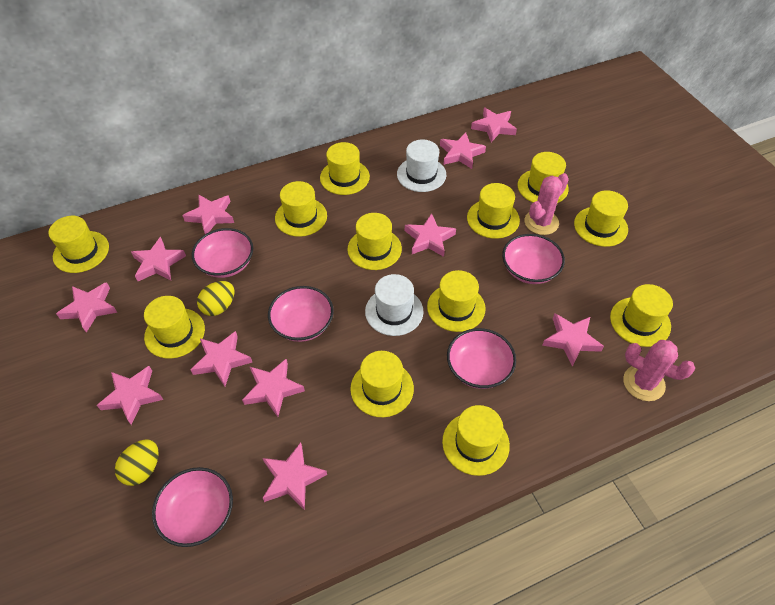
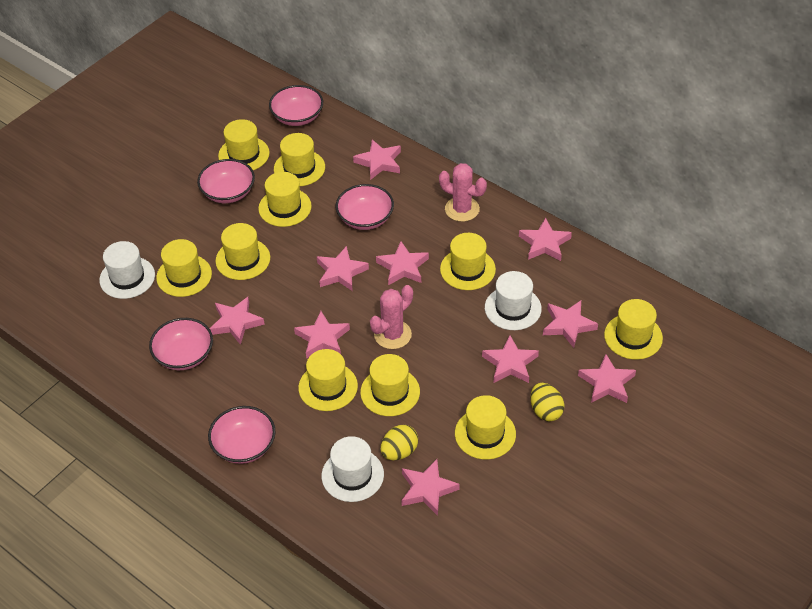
pink star: 11 -> 10
white hat: 2 -> 3
yellow hat: 12 -> 10

